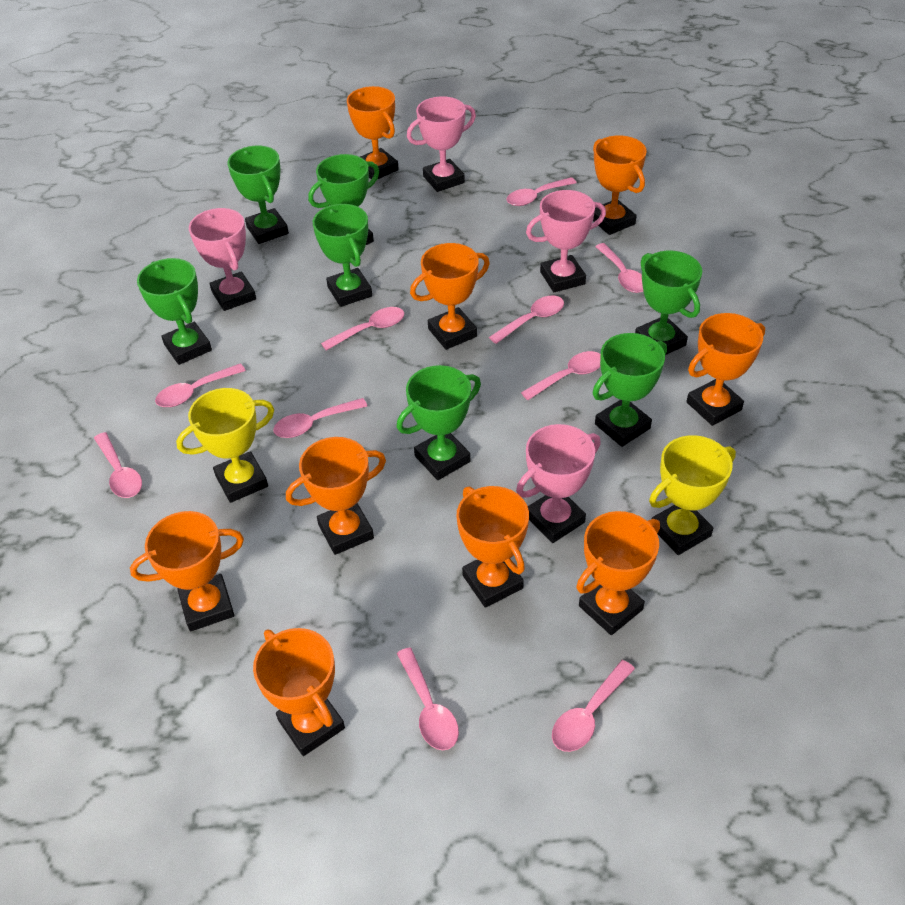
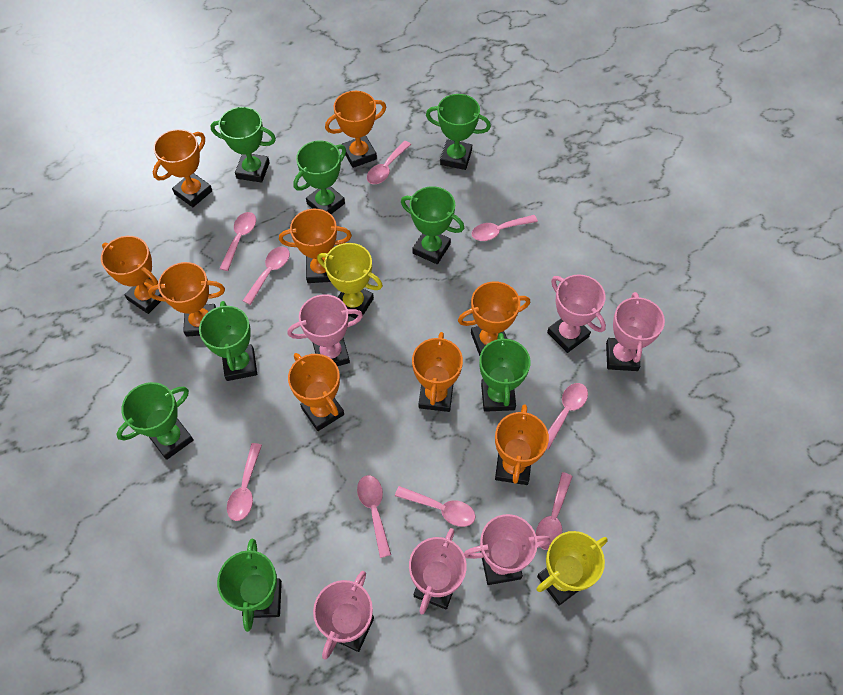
green trophy: 7 -> 8
pink spoon: 10 -> 9
pink trophy: 4 -> 6

